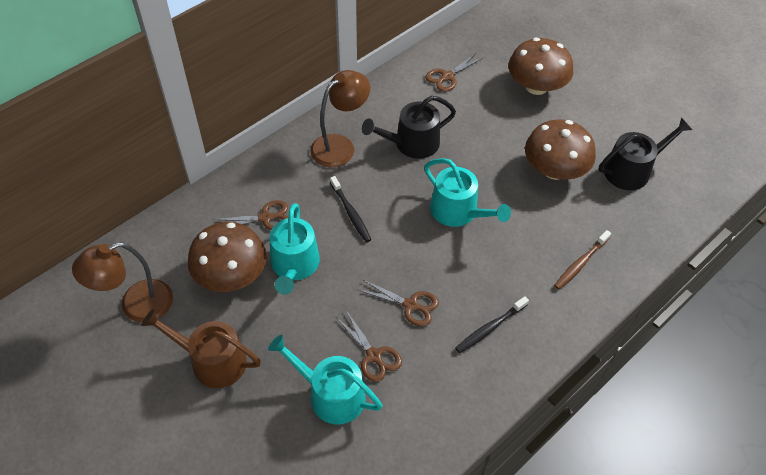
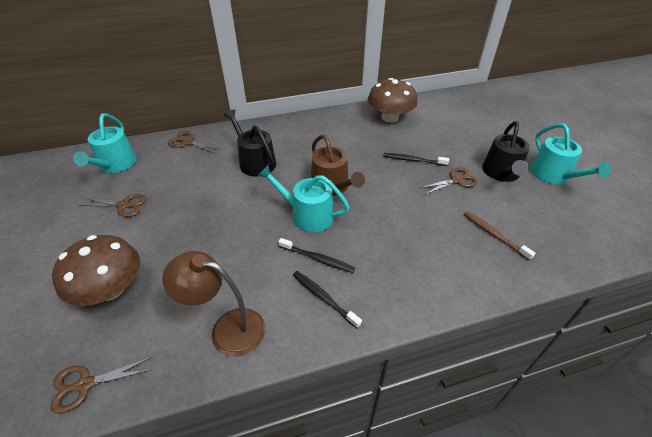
black toothbrush: 2 -> 3
brown lamp: 2 -> 1
brown mushroom: 3 -> 2

